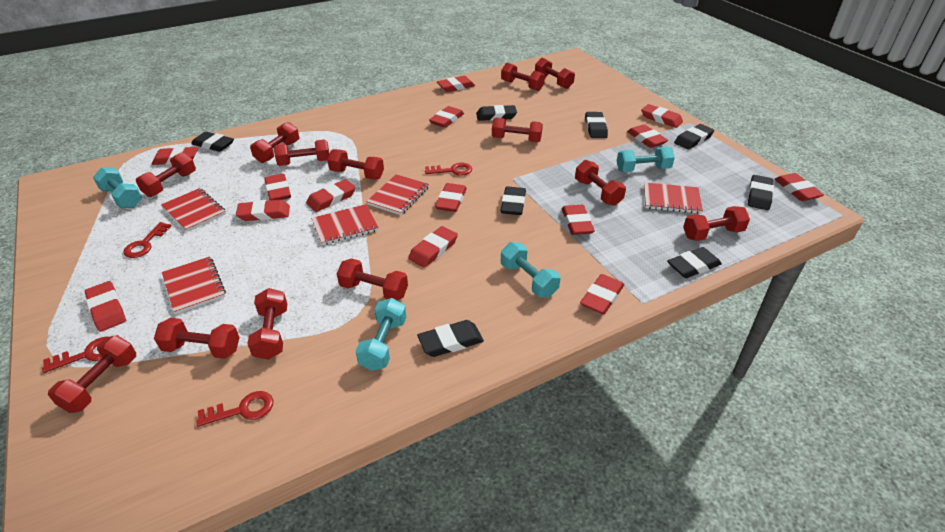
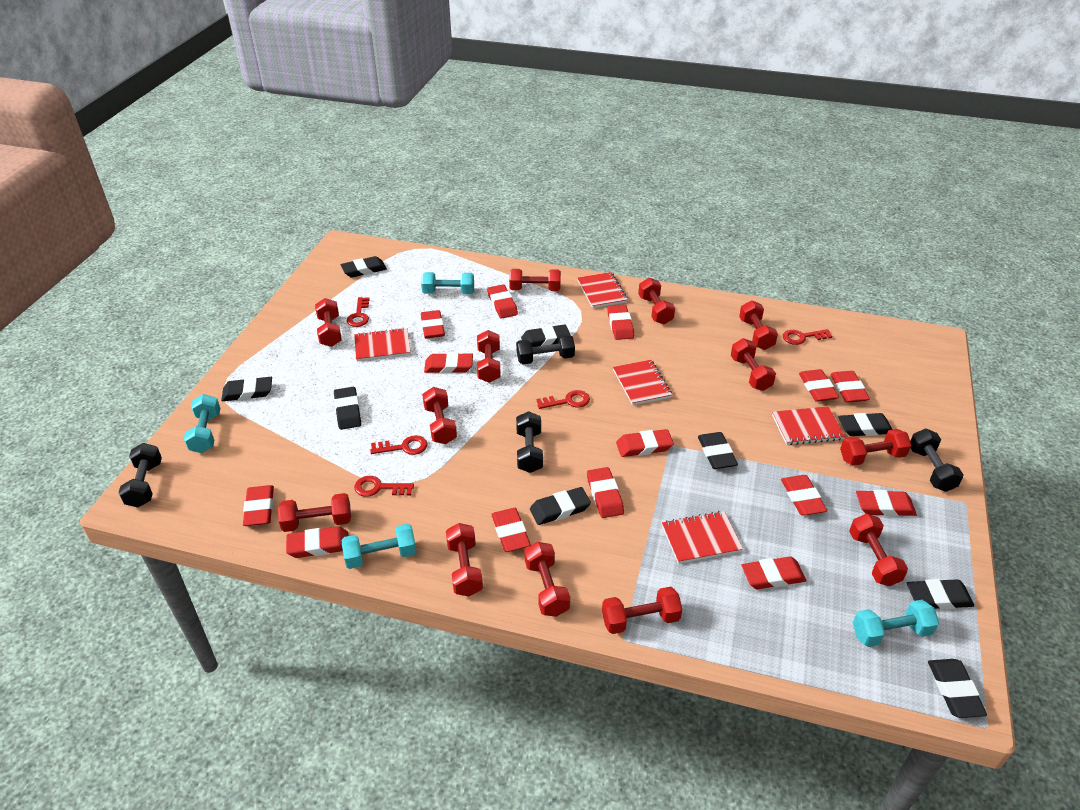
black dumbbell: 0 -> 4
black eraser: 8 -> 9
red key: 4 -> 5

